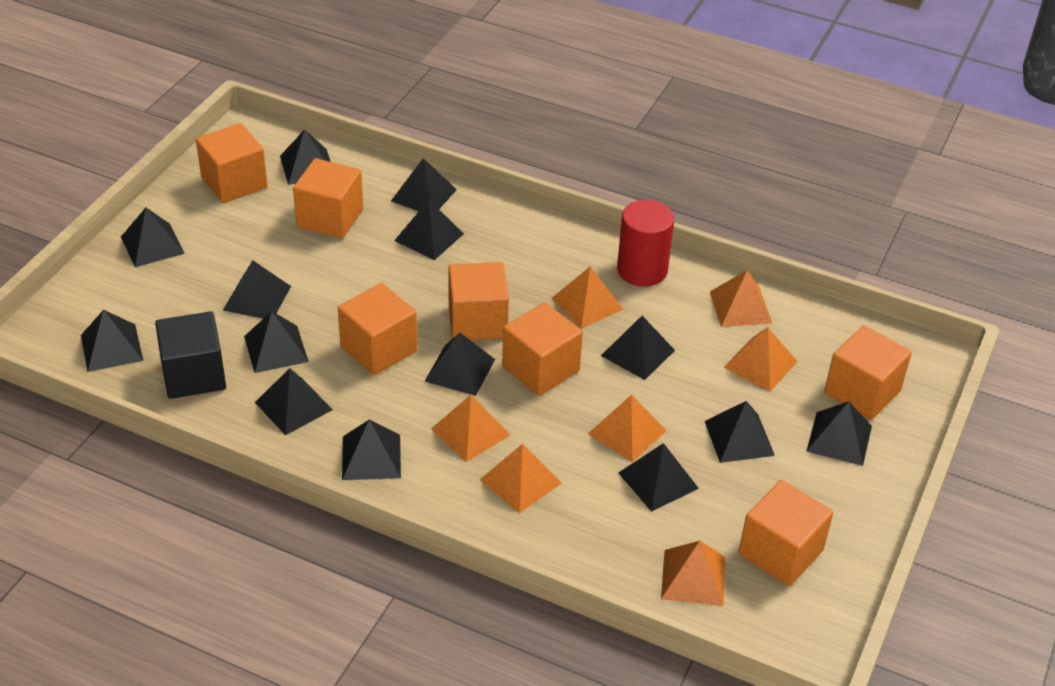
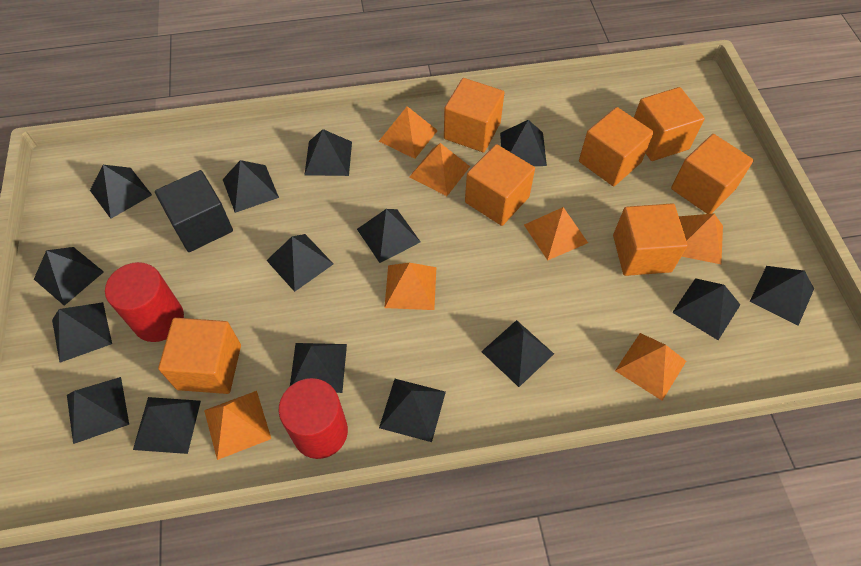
black pyramid: 14 -> 15
red cylinder: 1 -> 2

